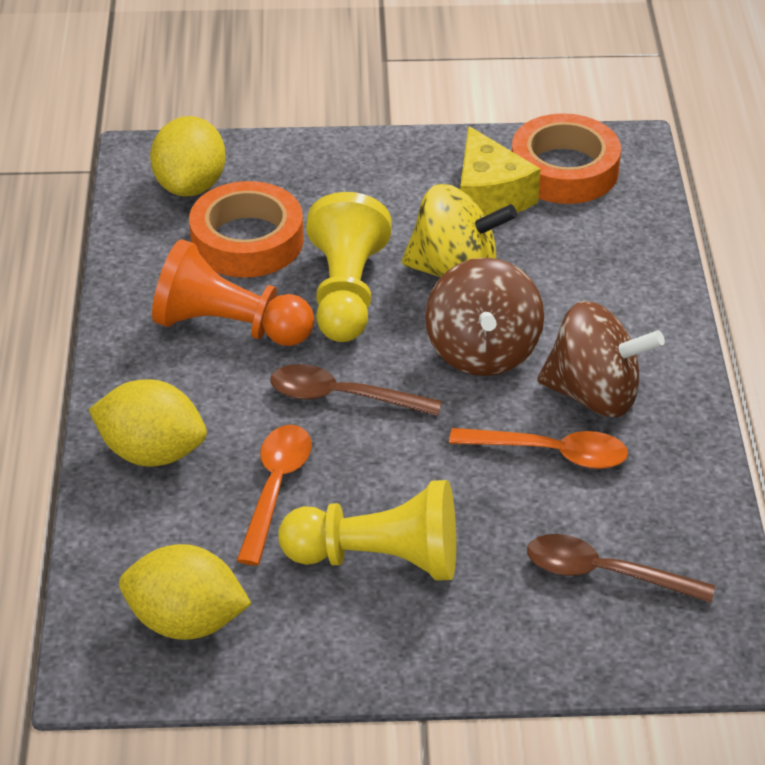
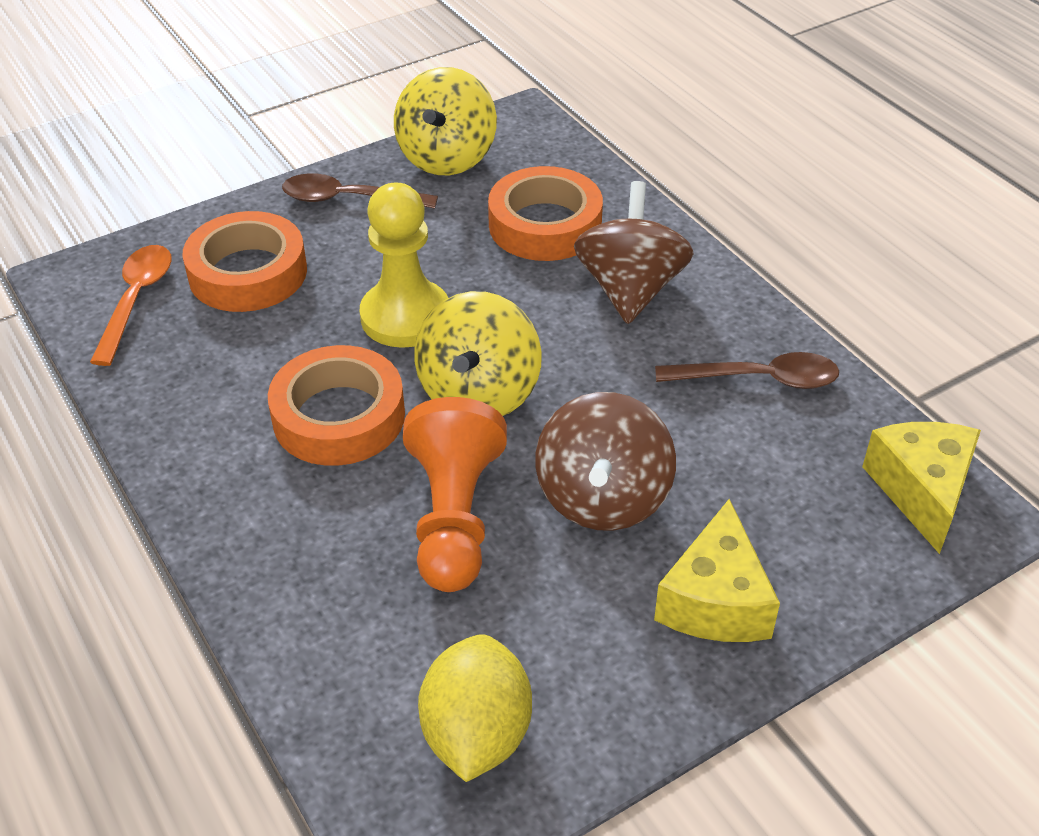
orange spoon: 2 -> 1
orange tape: 2 -> 3
yellow cheese: 1 -> 2
yellow lemon: 3 -> 1
yellow pawn: 2 -> 1
yellow spinning top: 1 -> 2

